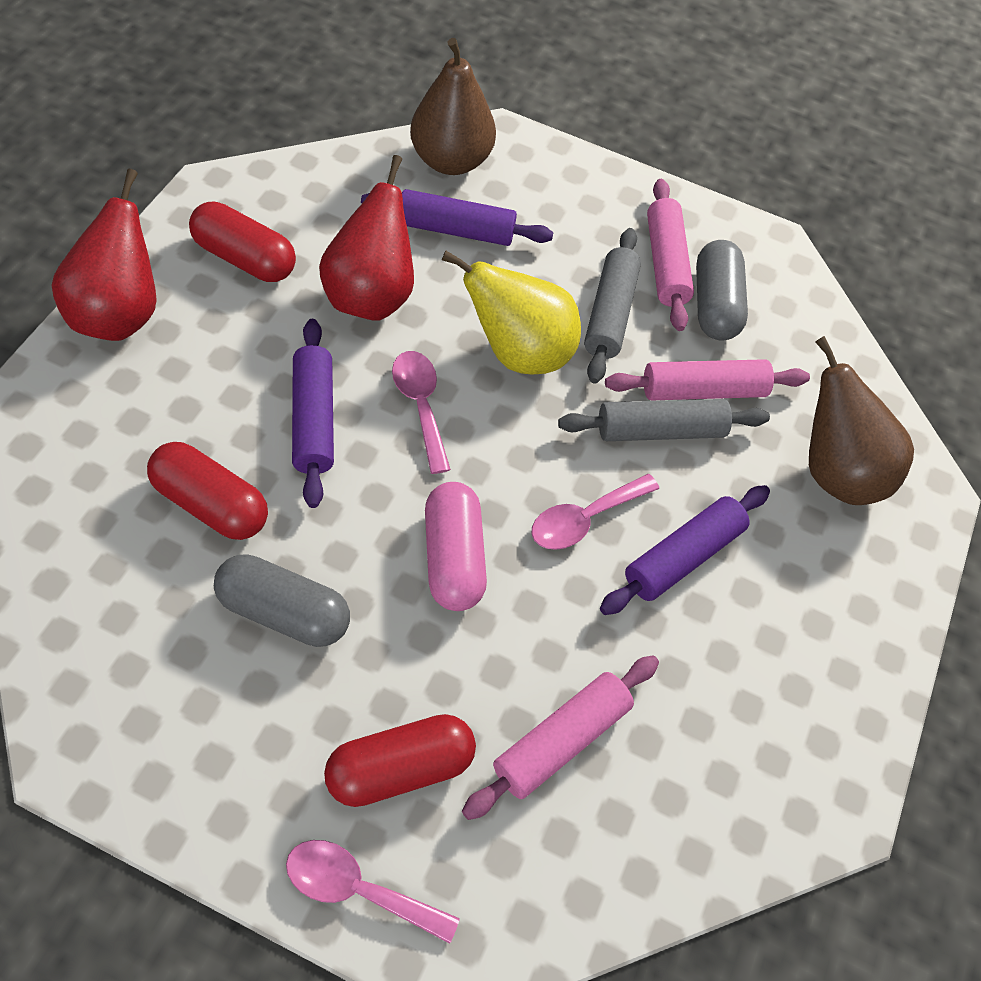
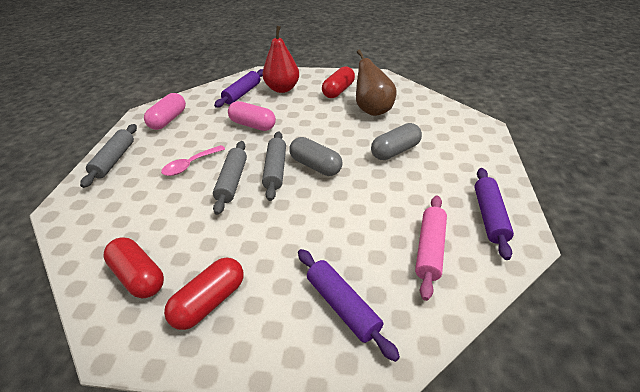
brown pear: 2 -> 1
grey rolling pin: 2 -> 3
pink capsule: 1 -> 2
pink rolling pin: 3 -> 1
pink spoon: 3 -> 1
red pear: 2 -> 1
yellow pear: 1 -> 0

